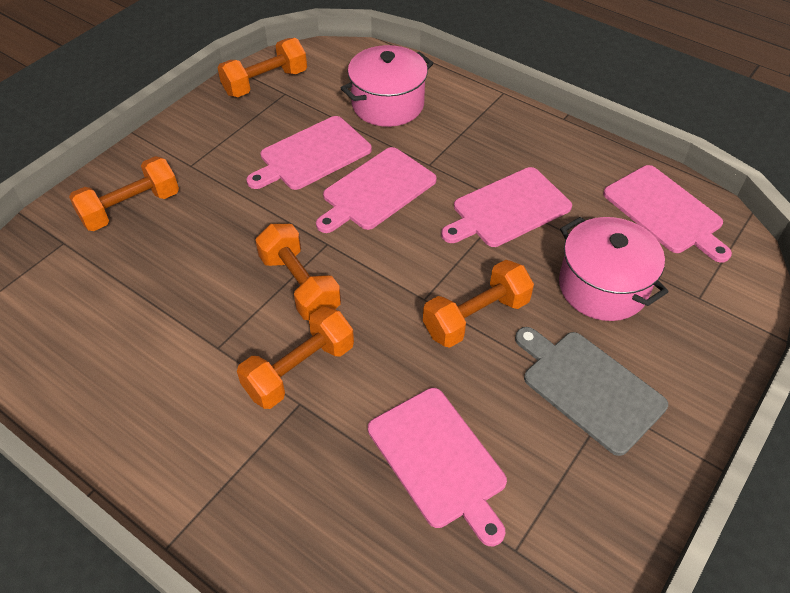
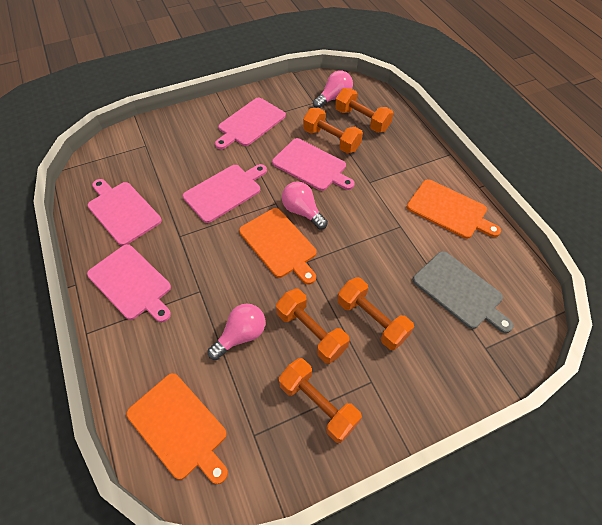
orange cutting board: 0 -> 3
pink light bulb: 0 -> 3
pink pot: 2 -> 0

